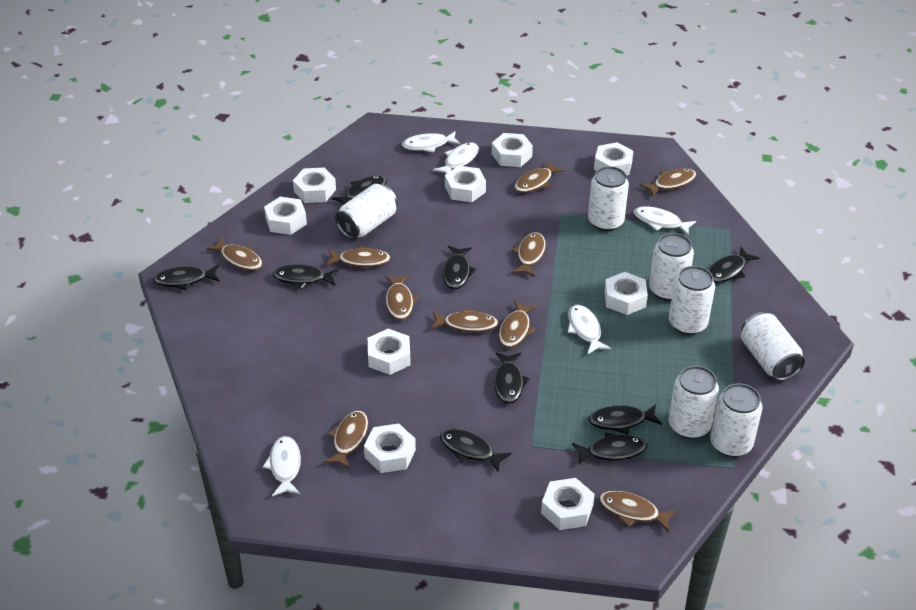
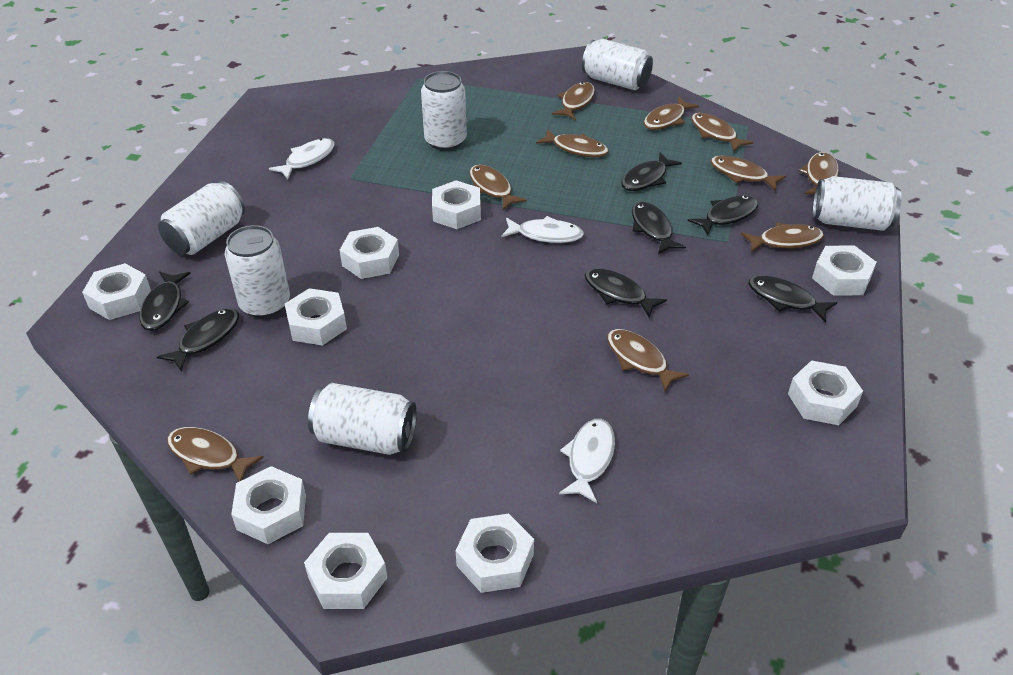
black fish: 9 -> 7
white can: 7 -> 6
white fish: 5 -> 3

